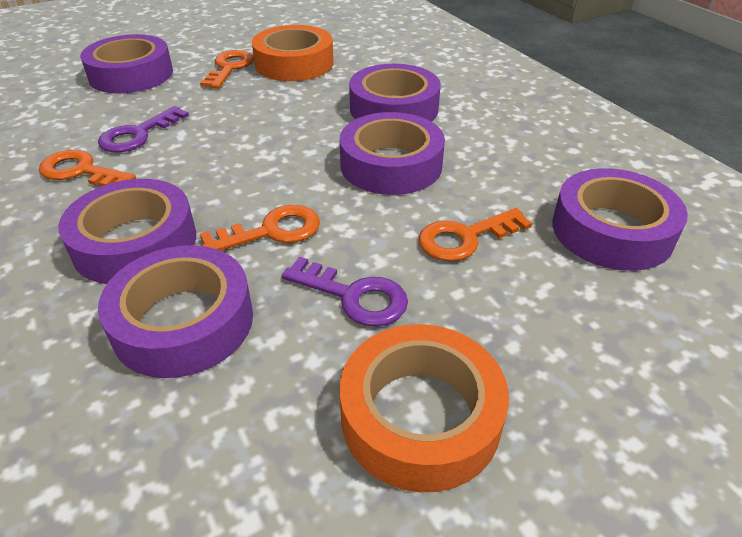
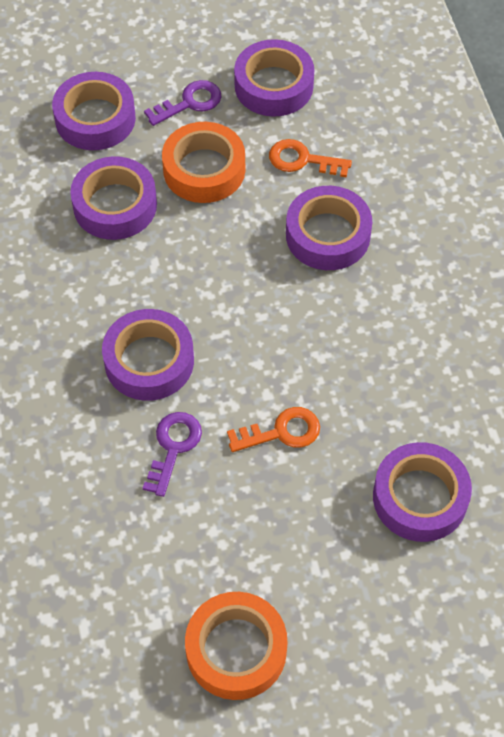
orange key: 4 -> 2

